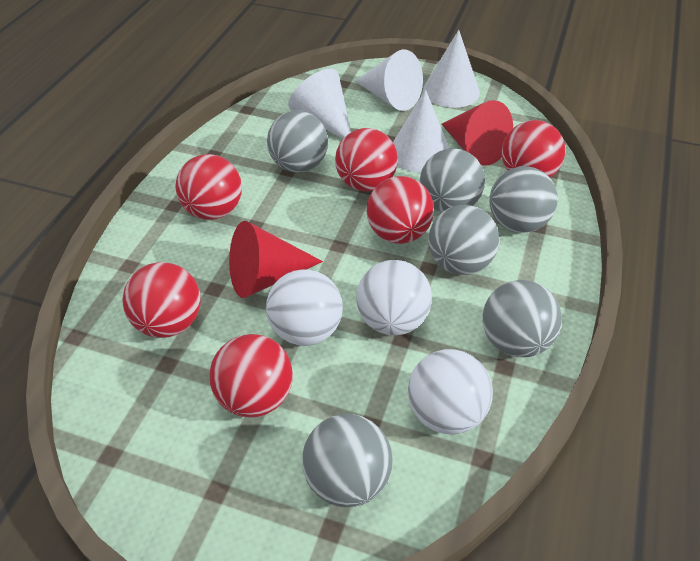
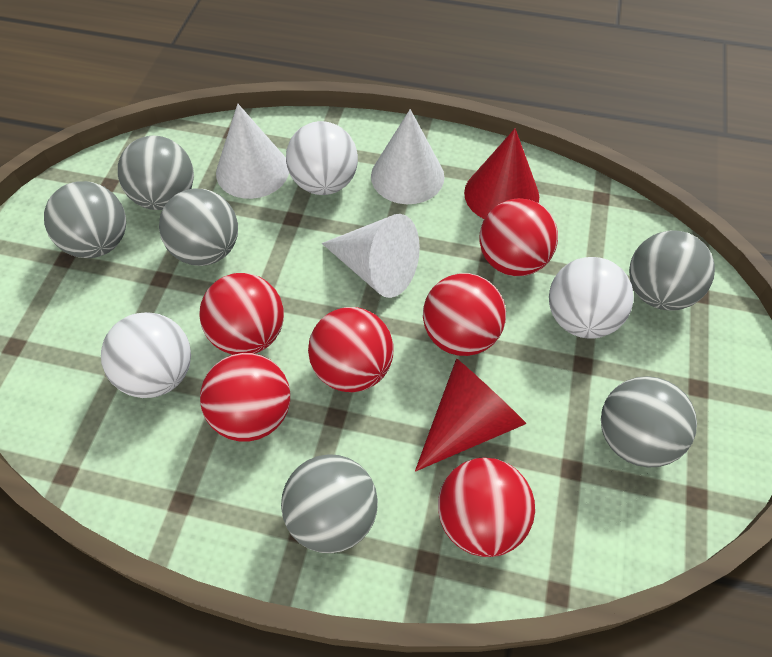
white cone: 4 -> 3

